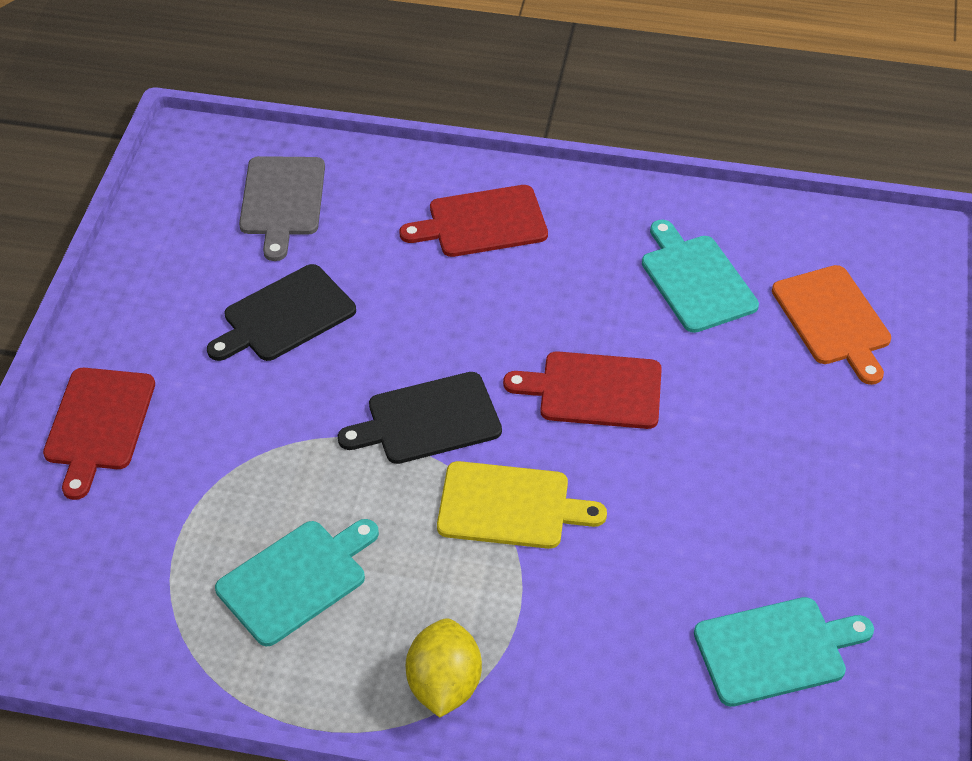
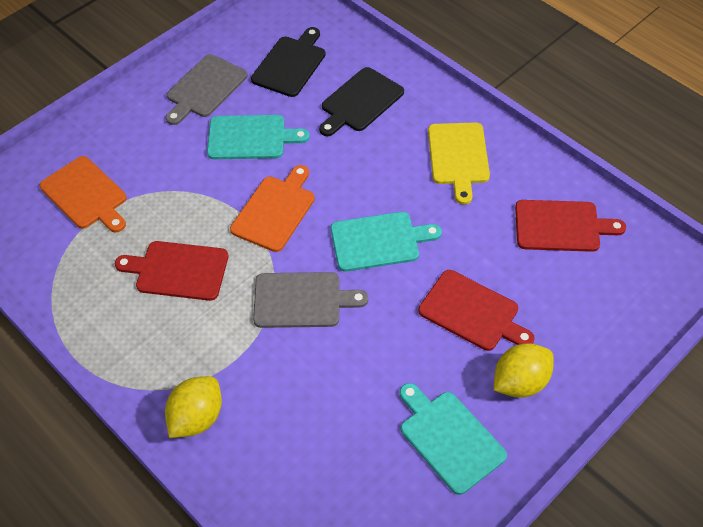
grey cutting board: 1 -> 2
orange cutting board: 1 -> 2
yellow lemon: 1 -> 2

